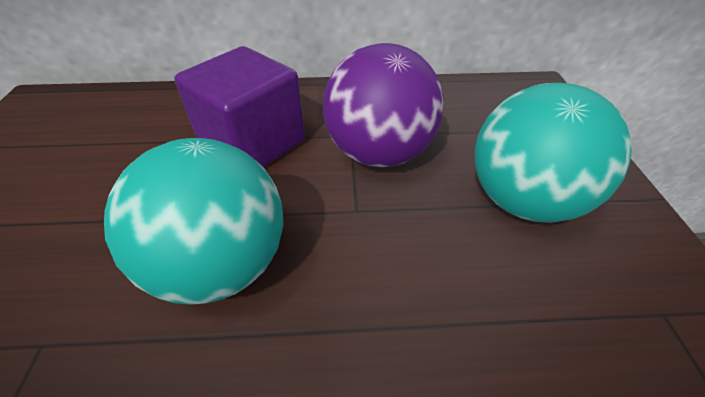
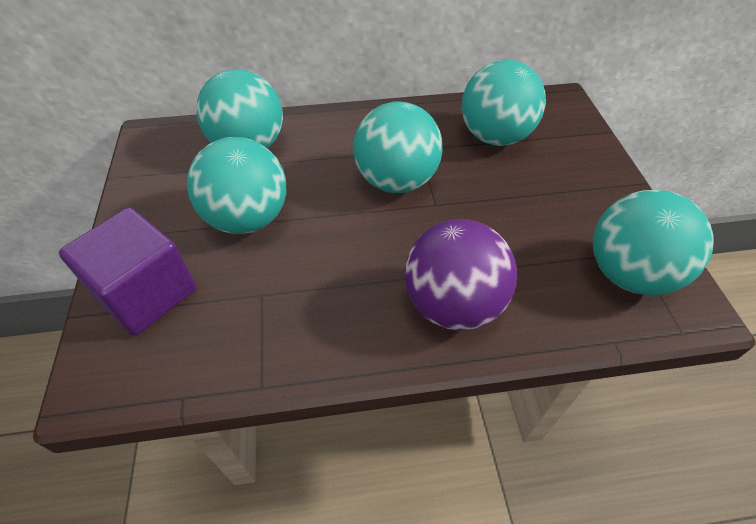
turquoise ball: 2 -> 5

